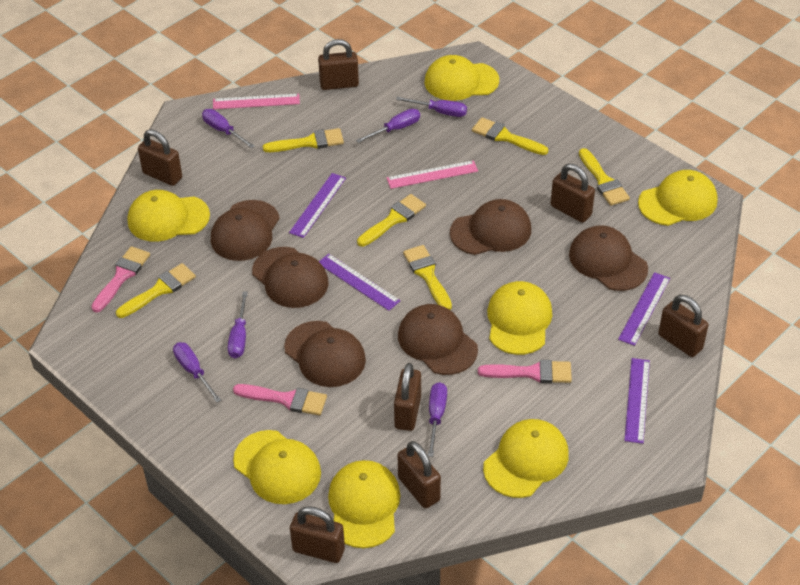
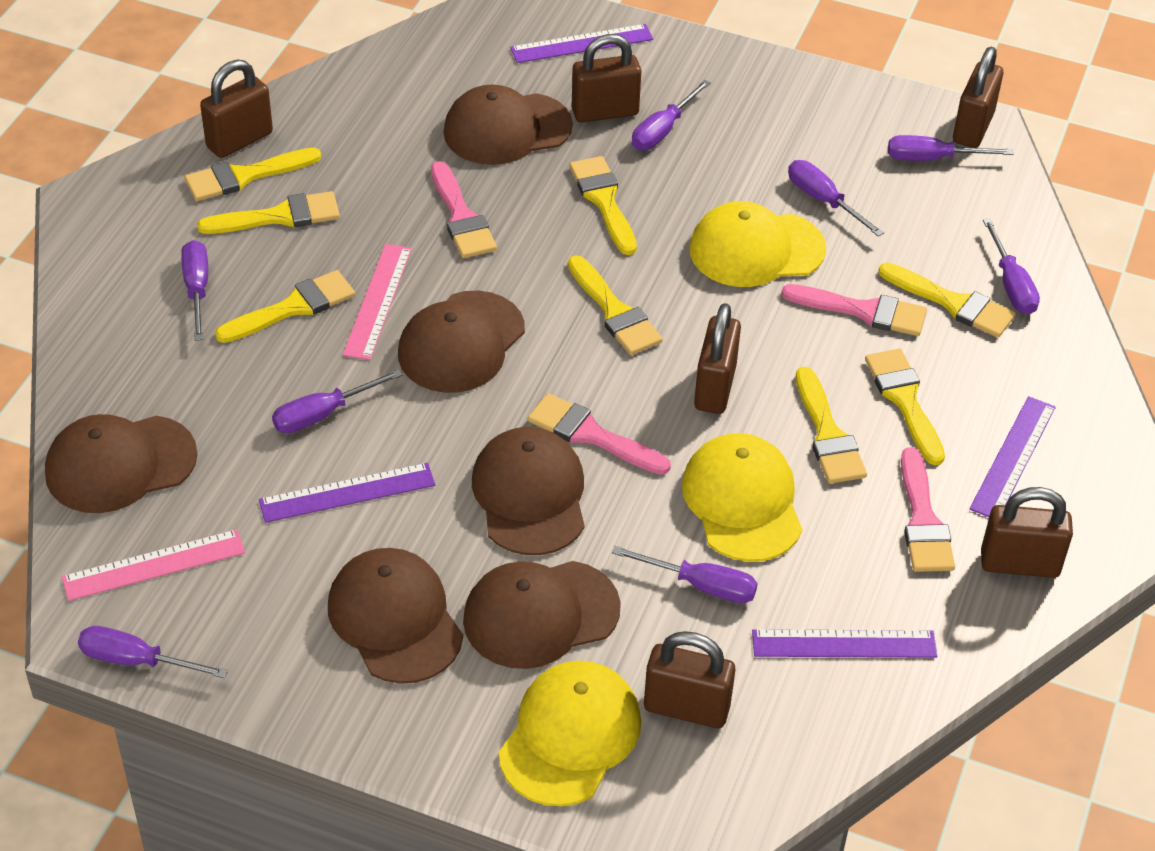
brown padlock: 7 -> 6
pink brush: 3 -> 4
purple screwdriver: 6 -> 8
yellow brush: 6 -> 8
yellow cap: 7 -> 3

